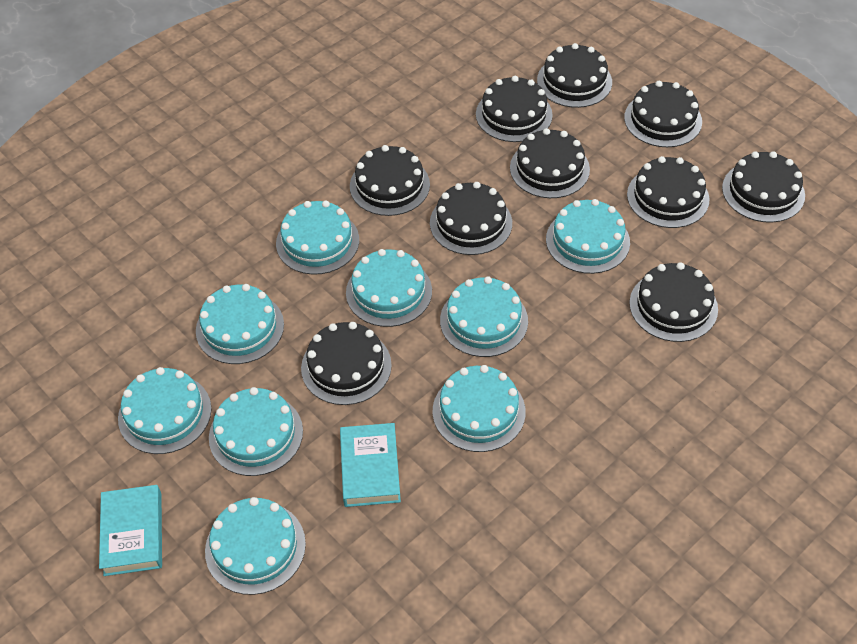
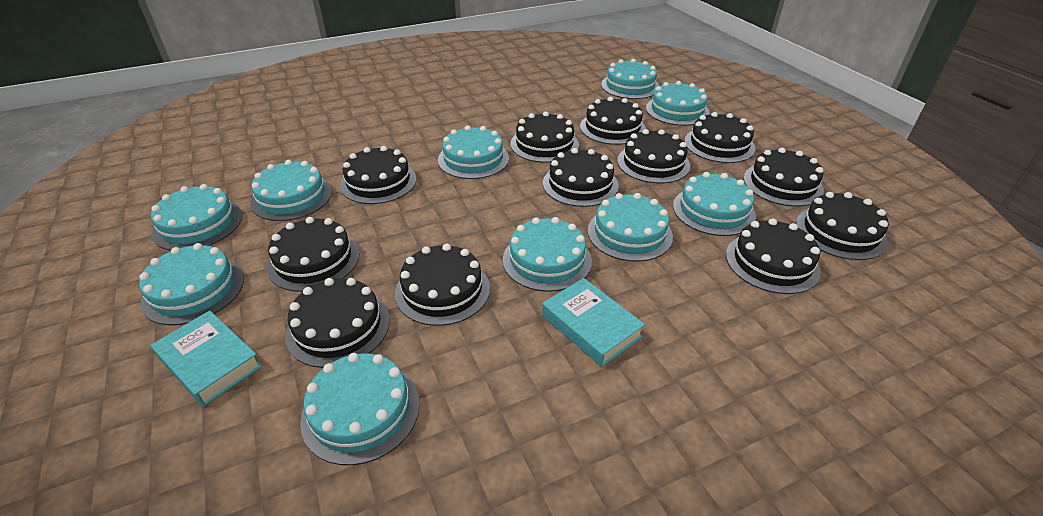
black cake: 10 -> 12
turquoise cake: 9 -> 10

